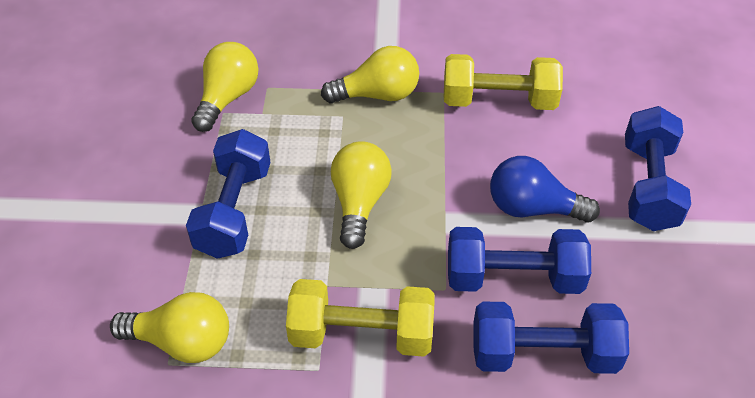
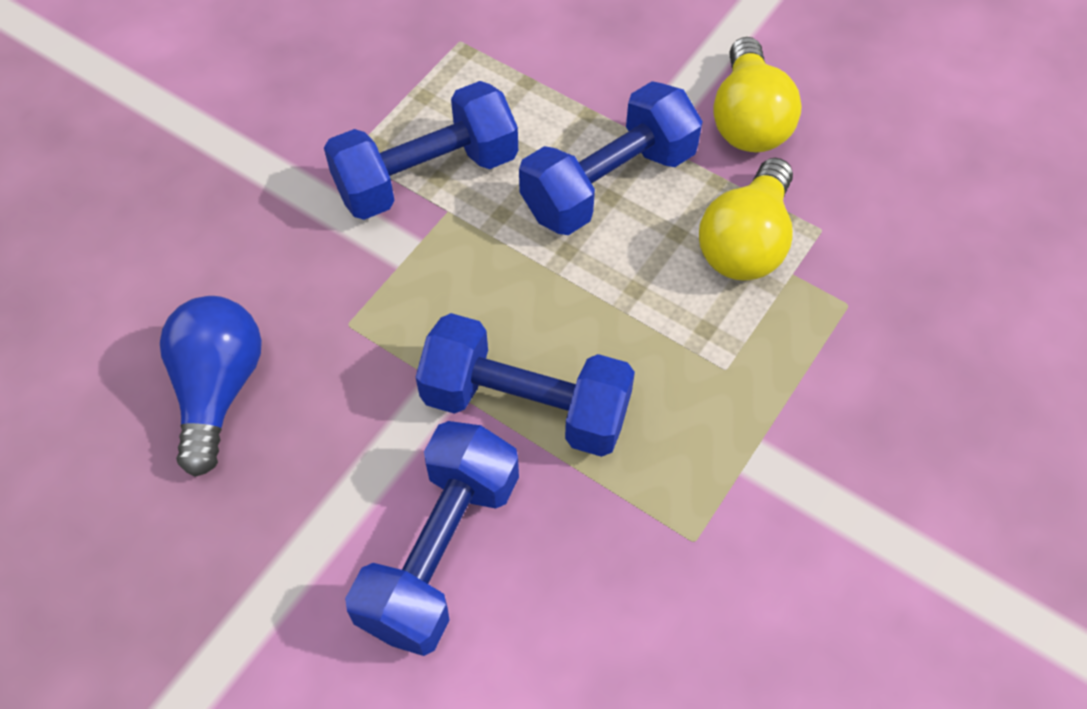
yellow dumbbell: 2 -> 0
yellow light bulb: 4 -> 2

